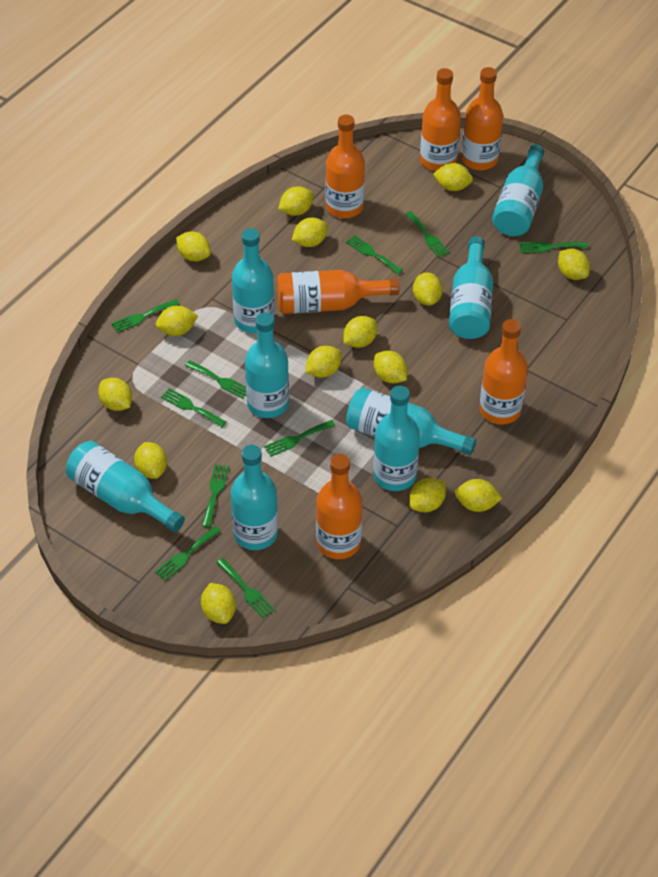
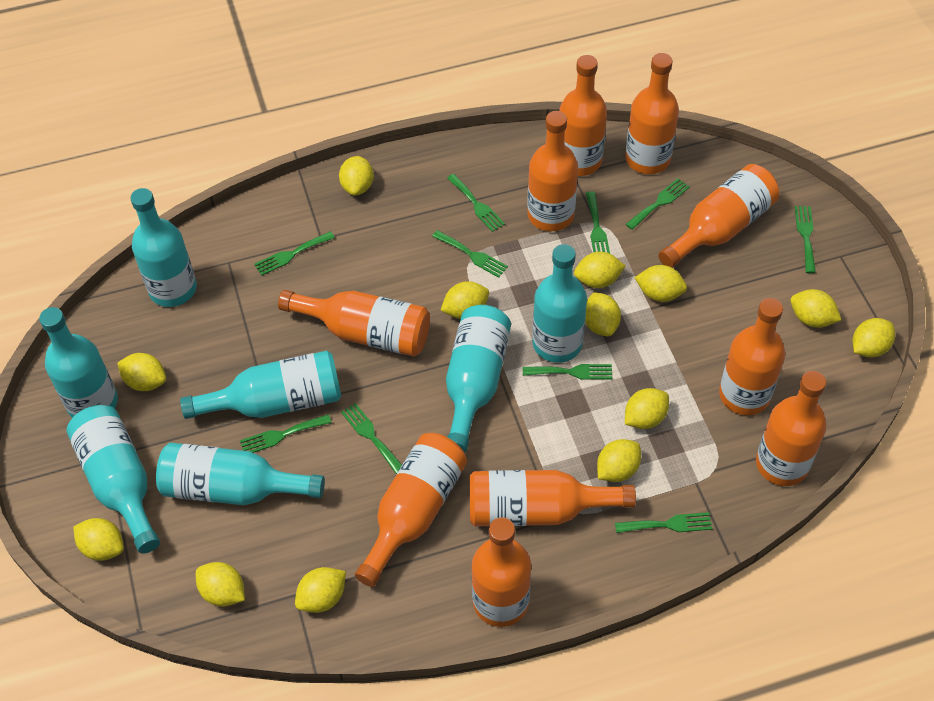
orange bottle: 6 -> 10
turquoise bottle: 8 -> 7
yellow lemon: 15 -> 13

